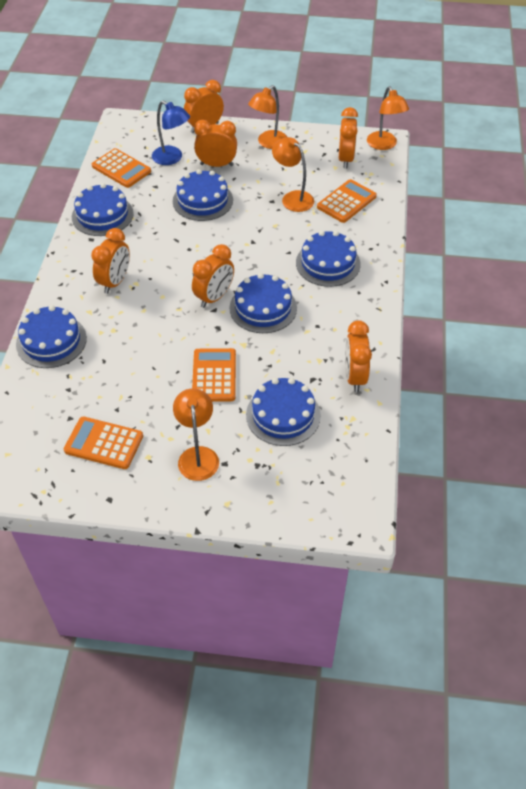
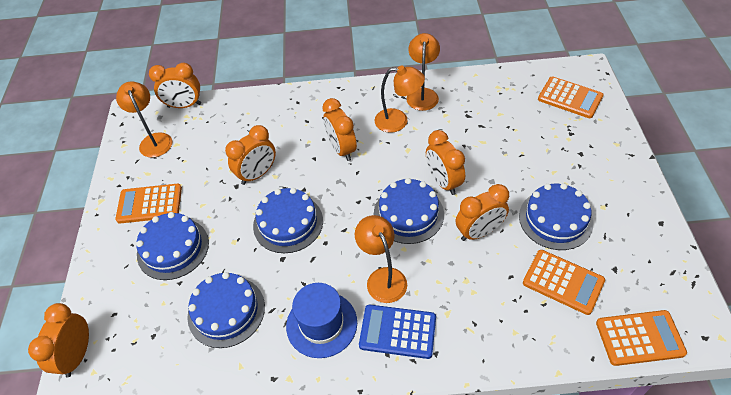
blue cake: 6 -> 5
blue calculator: 0 -> 1
blue hat: 0 -> 1
blue lamp: 1 -> 0

